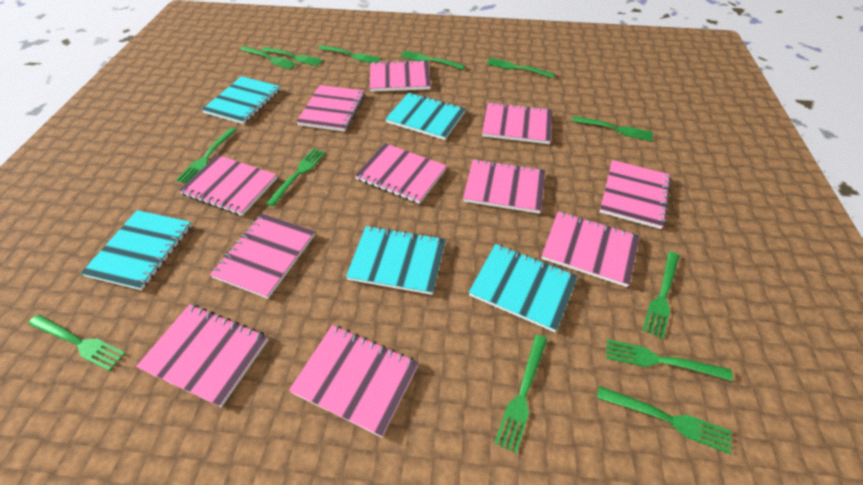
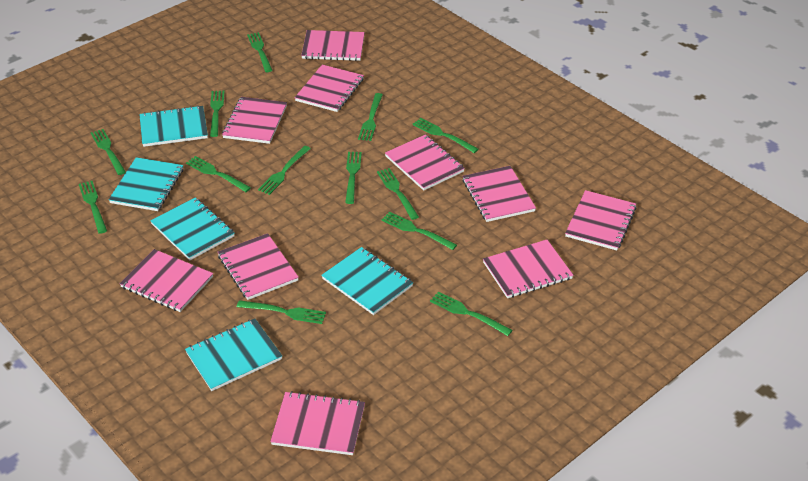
pink notebook: 11 -> 10

